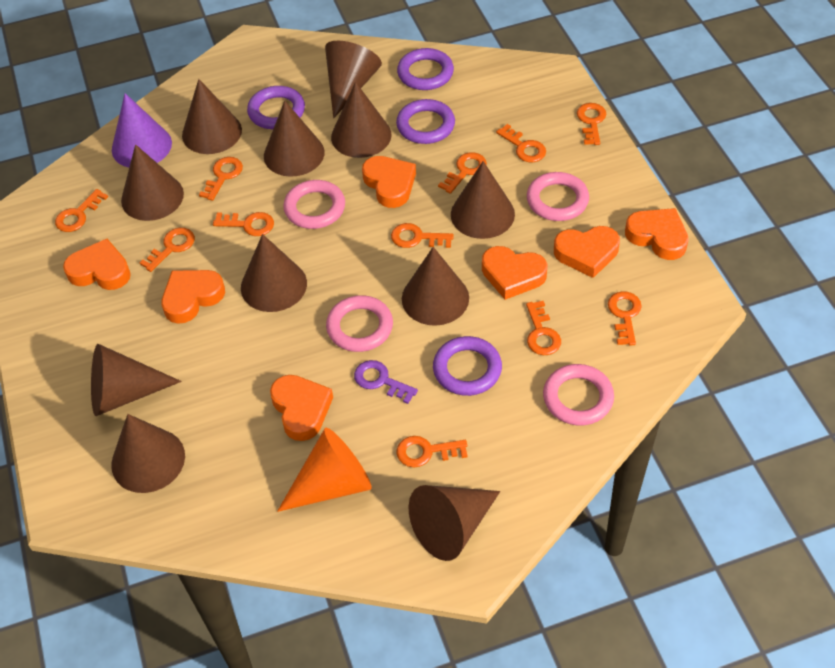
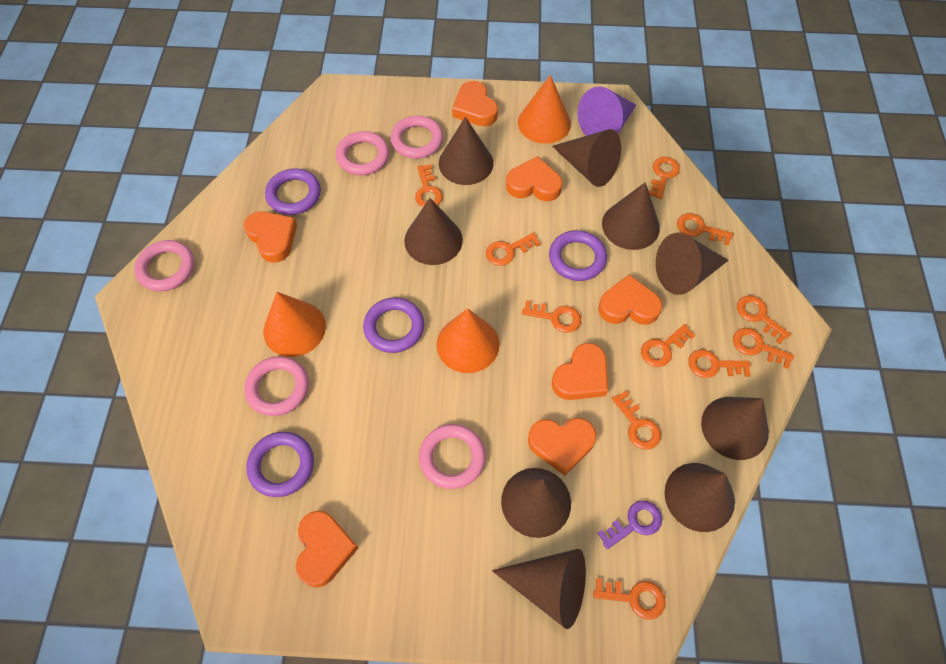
brown cone: 11 -> 9
orange cone: 1 -> 3
pink ring: 4 -> 5

